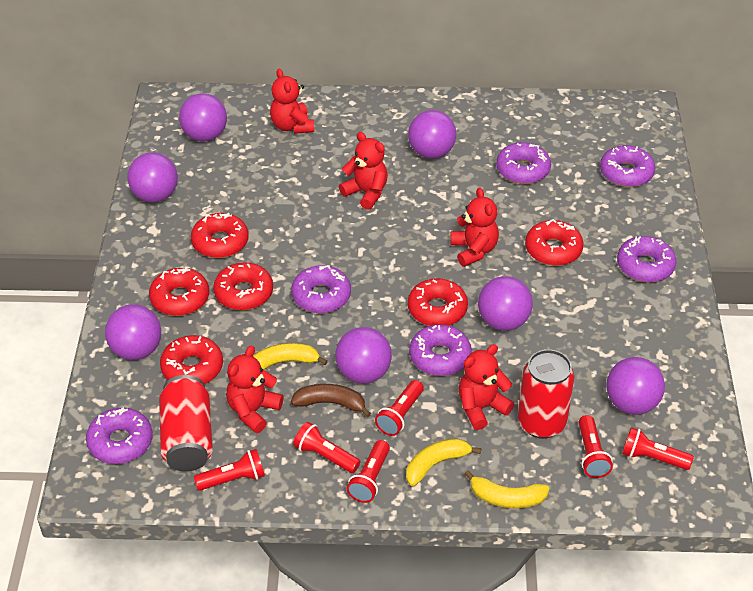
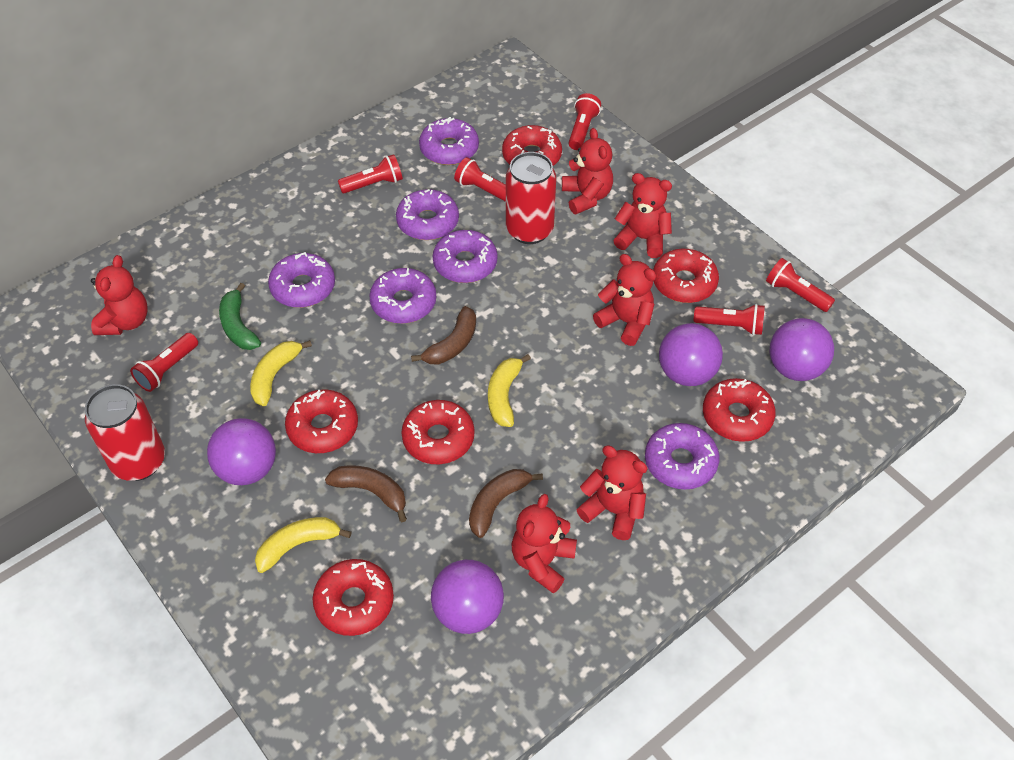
brown banana: 1 -> 3
green banana: 0 -> 1
purple ball: 7 -> 4
red teddy bear: 5 -> 6

